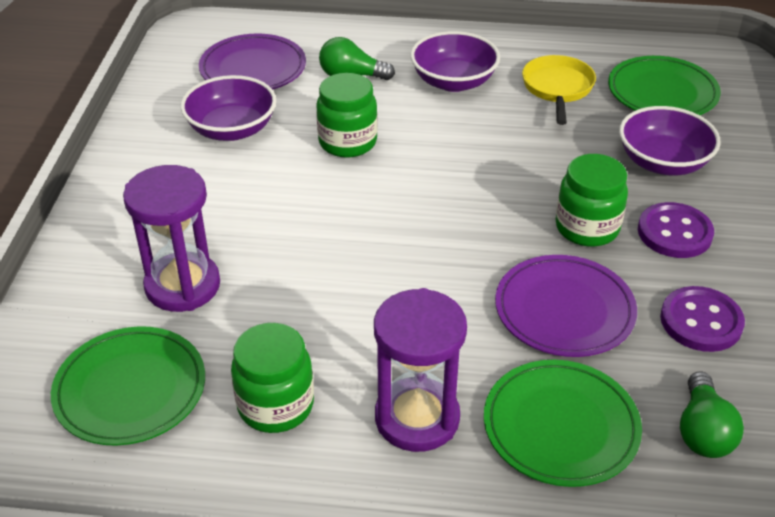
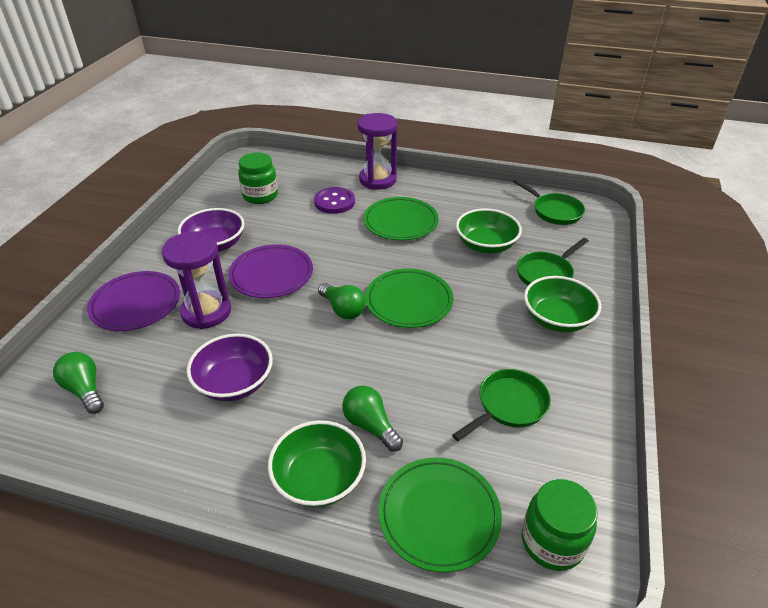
green bowl: 0 -> 3
green jar: 3 -> 2
green light bulb: 2 -> 3
green pan: 0 -> 3
purple bowl: 3 -> 2
purple button: 2 -> 1
yellow pan: 1 -> 0

